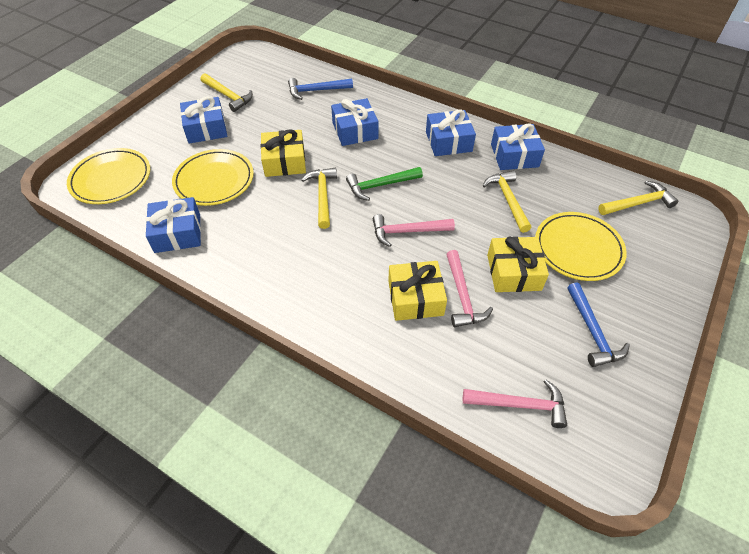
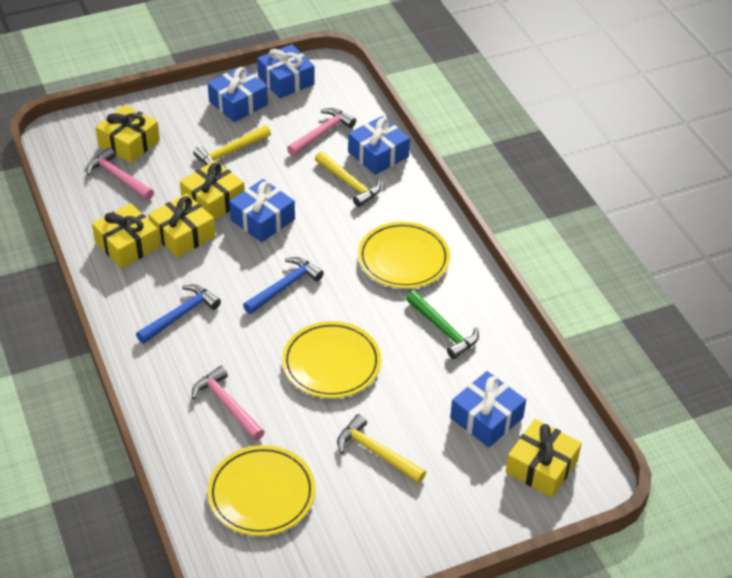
yellow gift: 3 -> 5
yellow hammer: 4 -> 3

